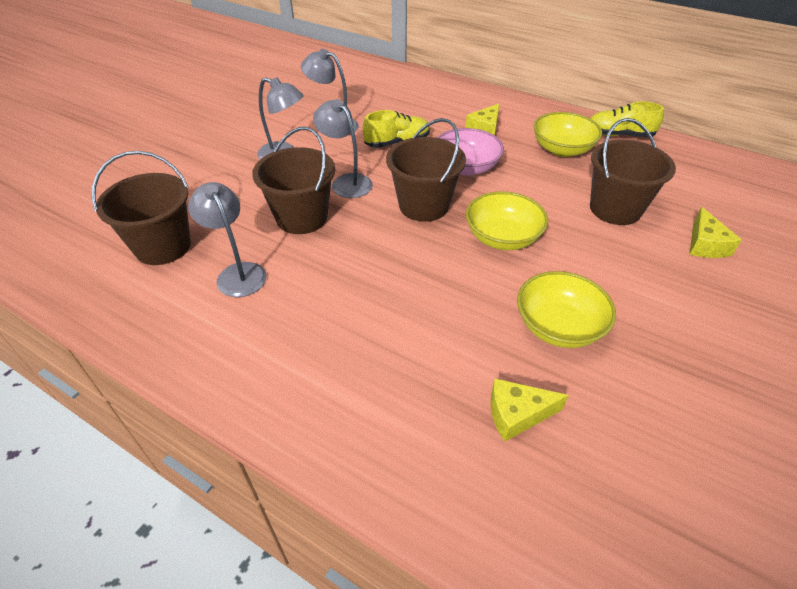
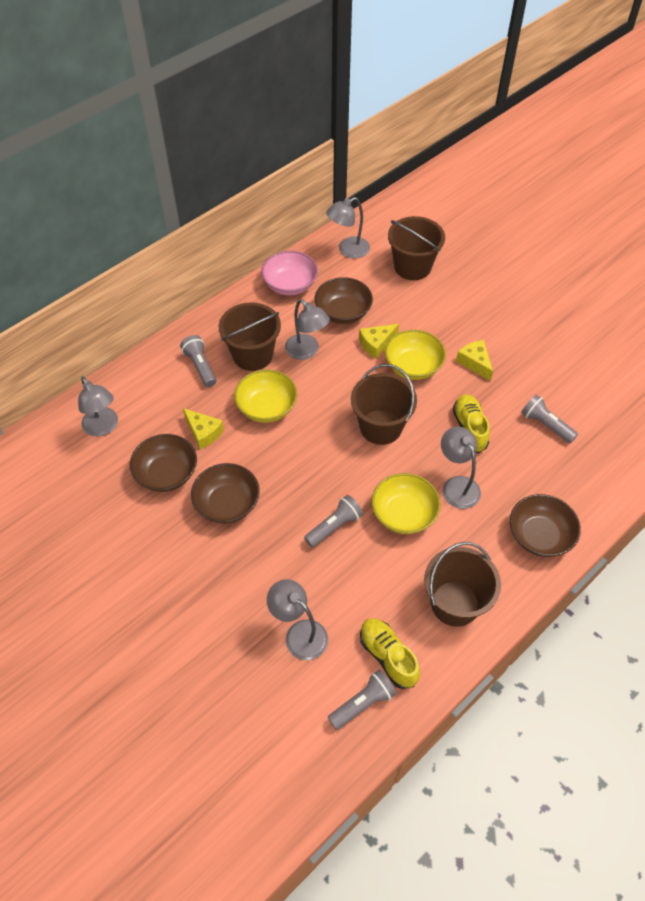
brown bowl: 0 -> 4
grey flashlight: 0 -> 4
grey lamp: 4 -> 5

